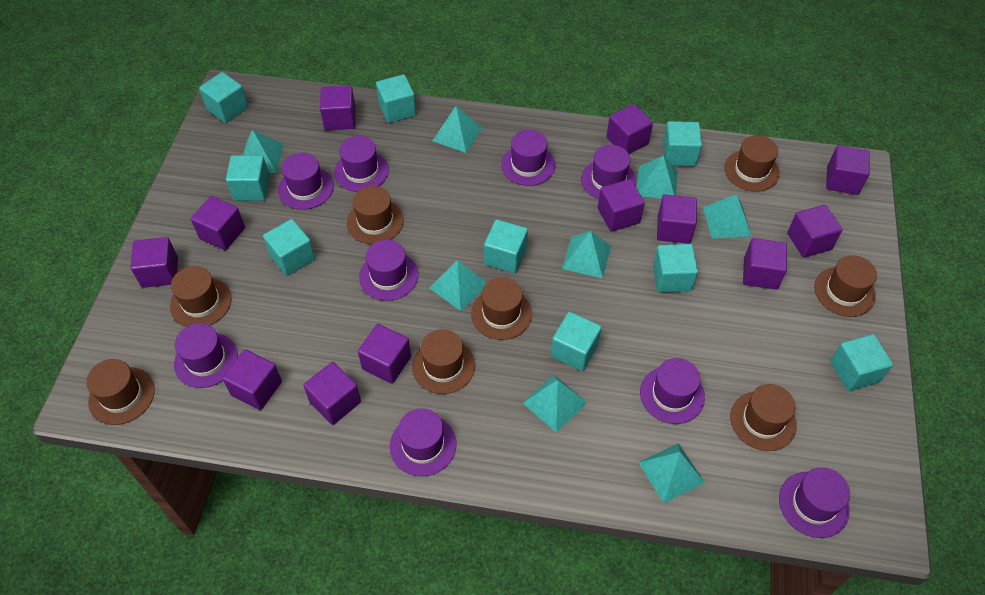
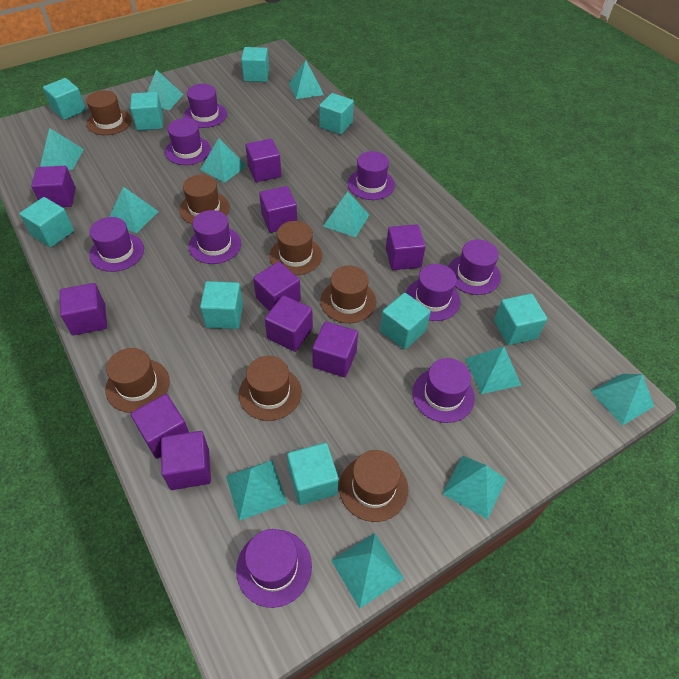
brown hat: 8 -> 7
purple cube: 12 -> 10
turquoise pyramid: 8 -> 11

